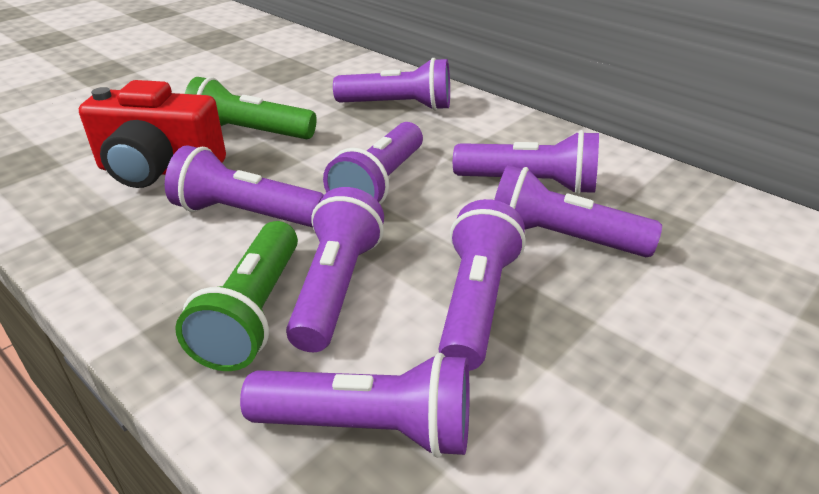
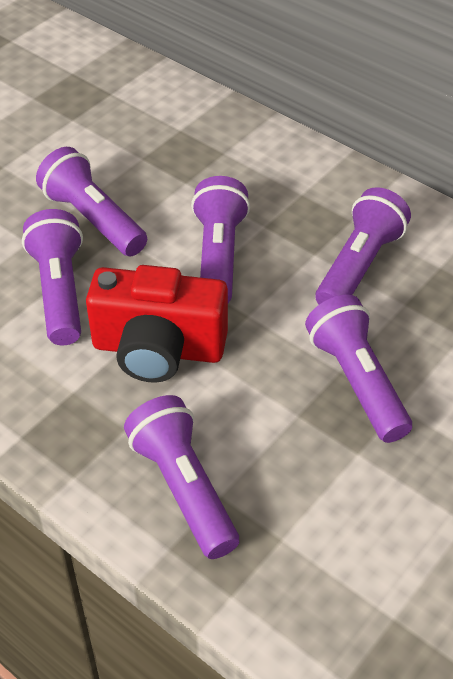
green flashlight: 2 -> 0
purple flashlight: 8 -> 6

